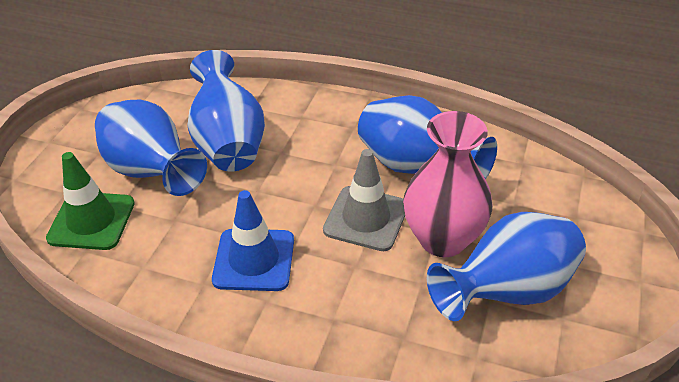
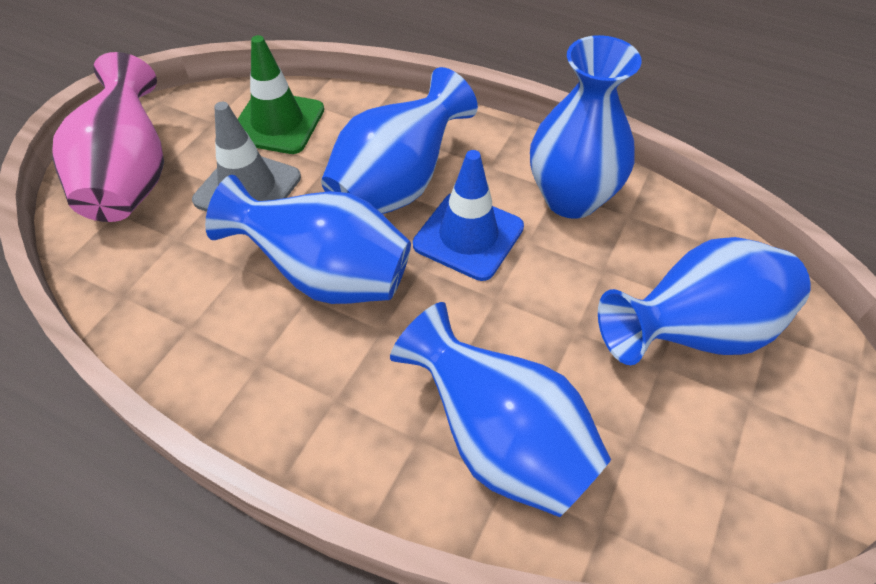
blue vase: 4 -> 5

